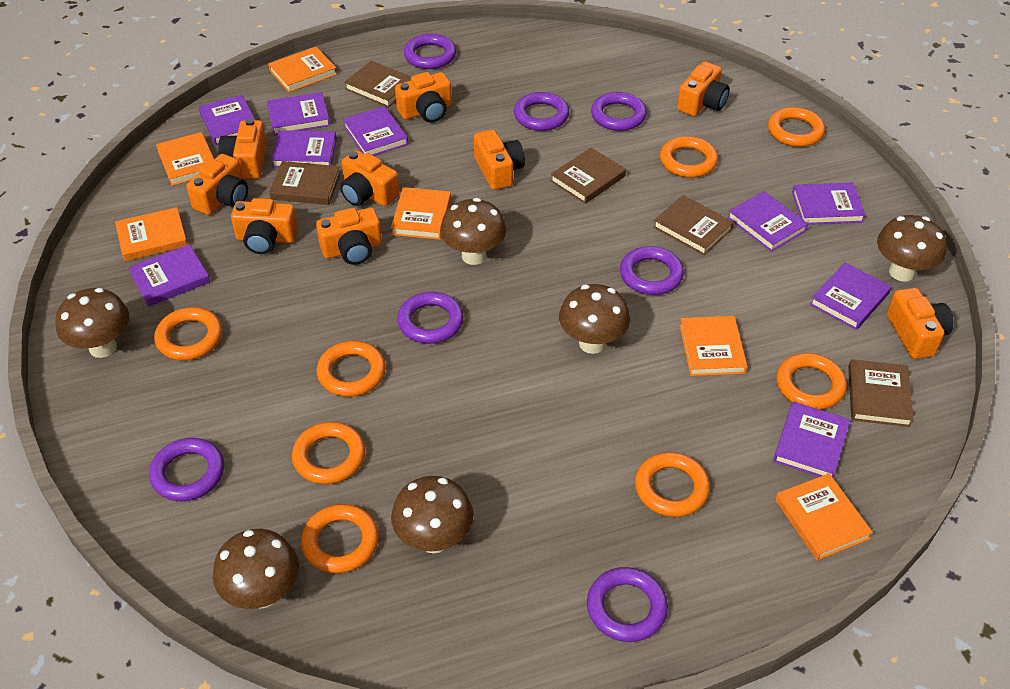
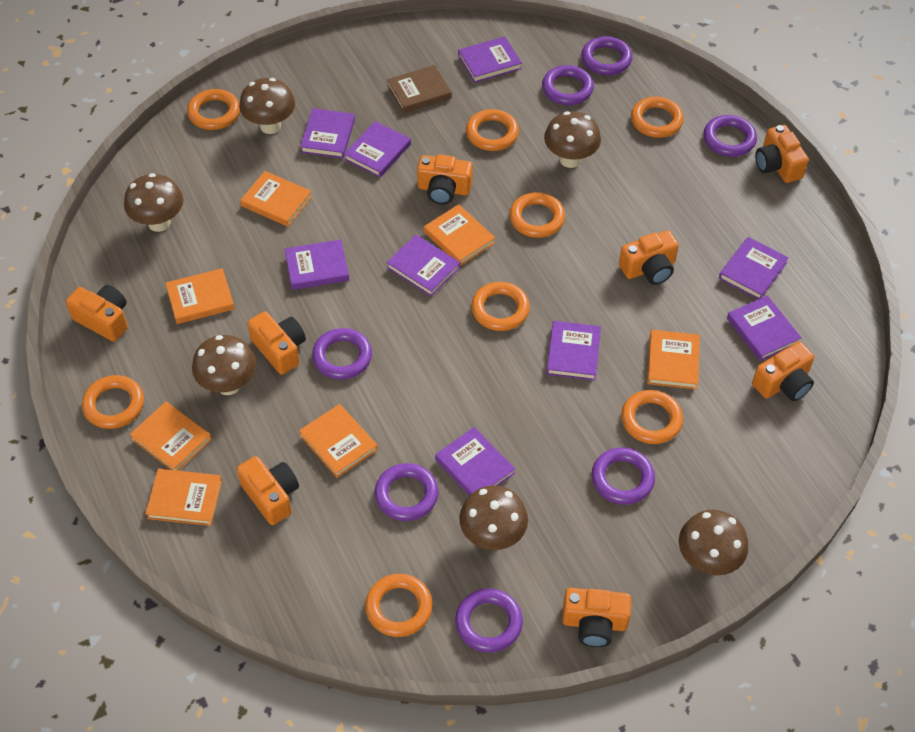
brown book: 5 -> 1
orange book: 6 -> 7
orange camera: 9 -> 8

